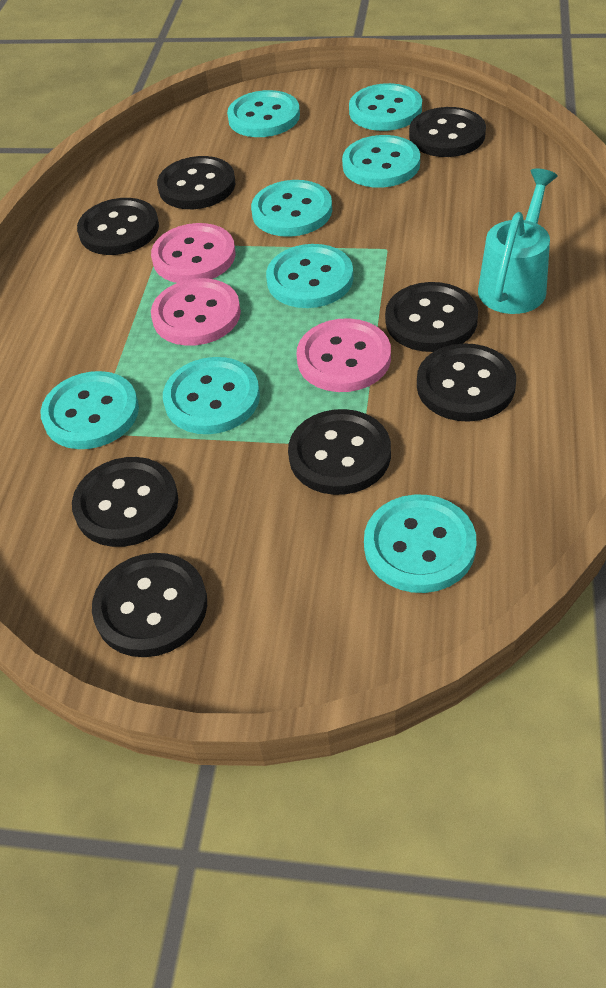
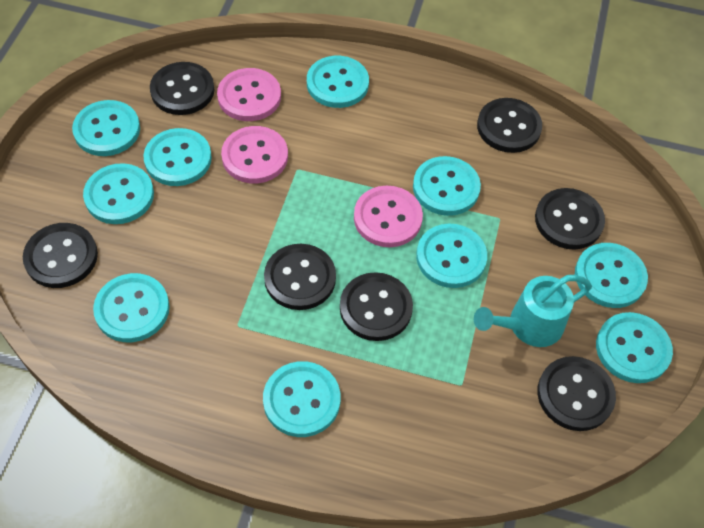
black button: 8 -> 7
turquoise button: 8 -> 10

